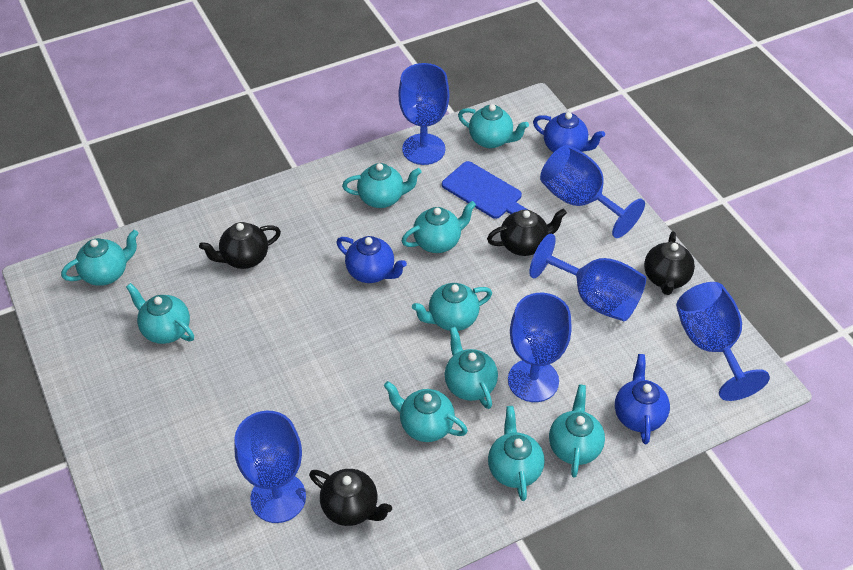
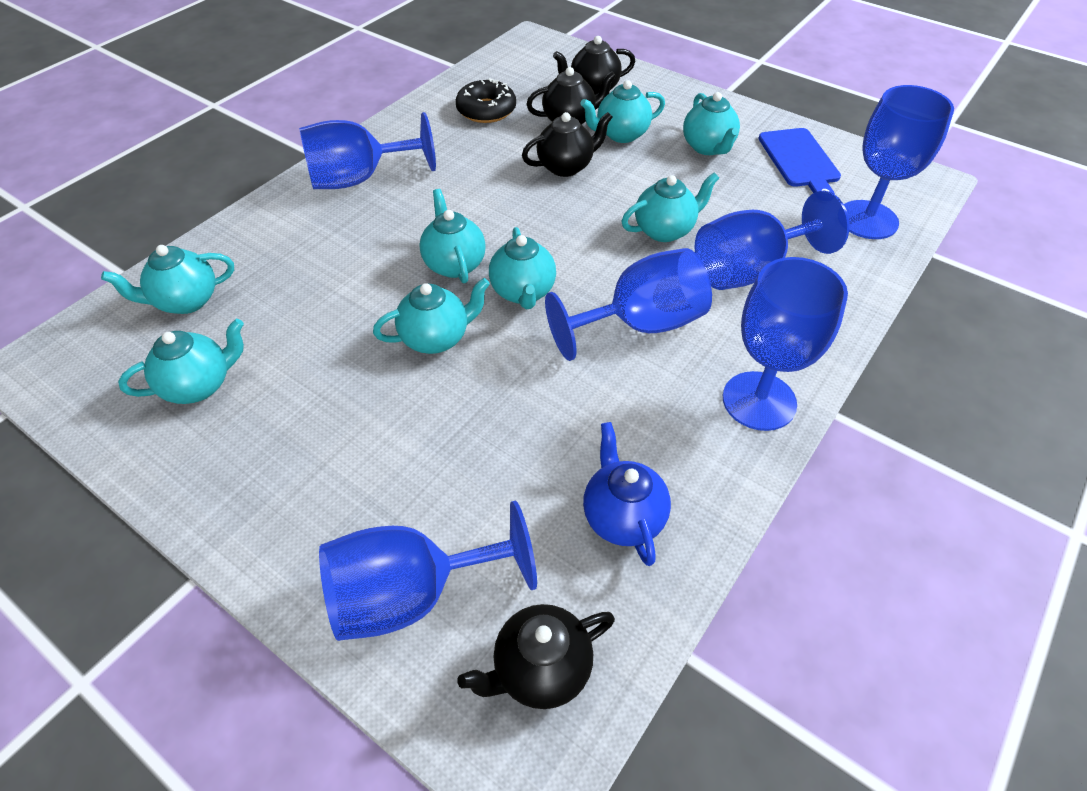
black donut: 0 -> 1
blue teapot: 3 -> 1
turquoise teapot: 10 -> 8

